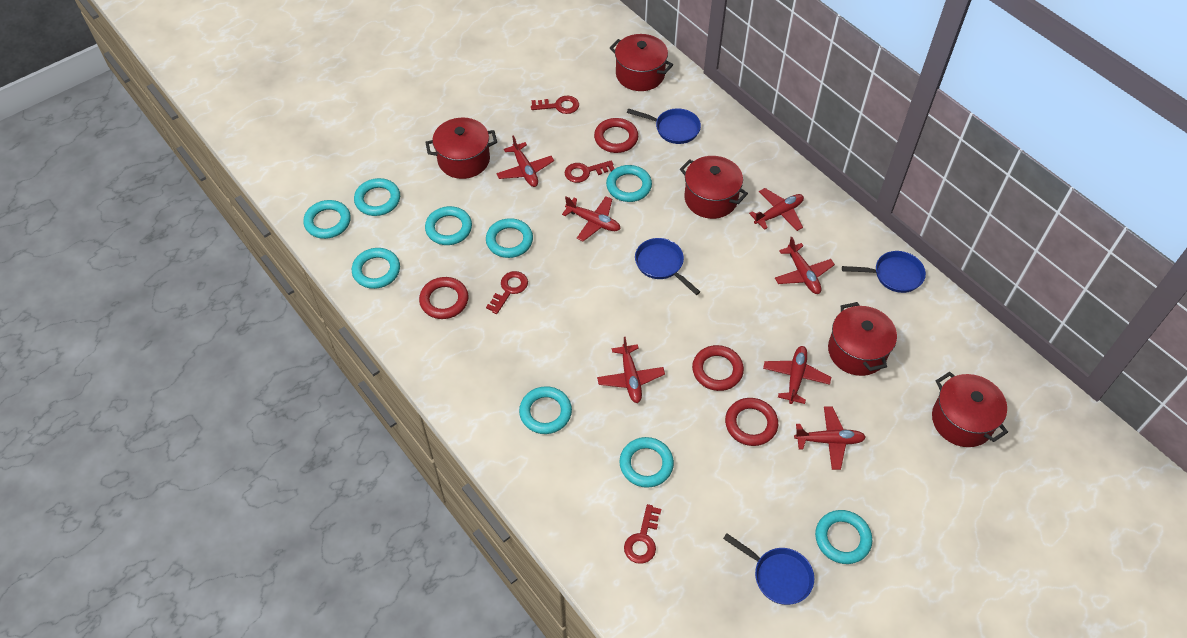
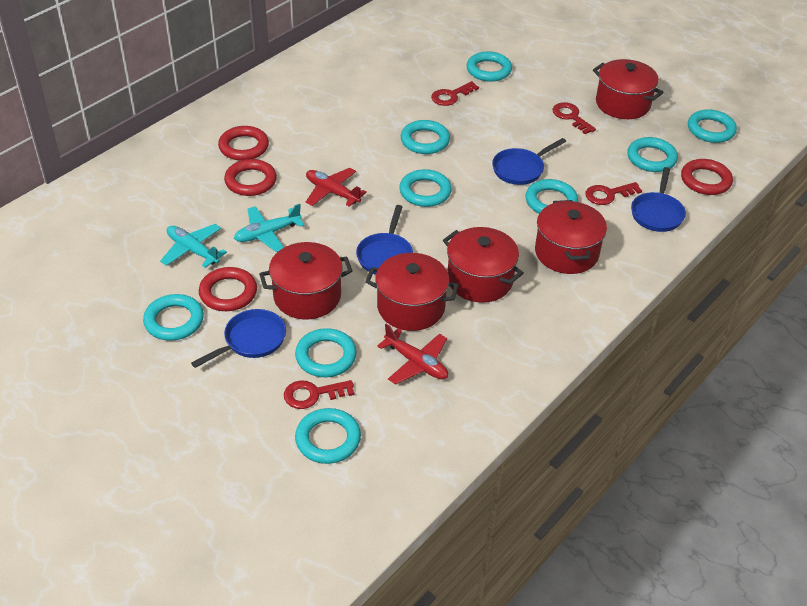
red plane: 7 -> 2
turquoise plane: 0 -> 2

